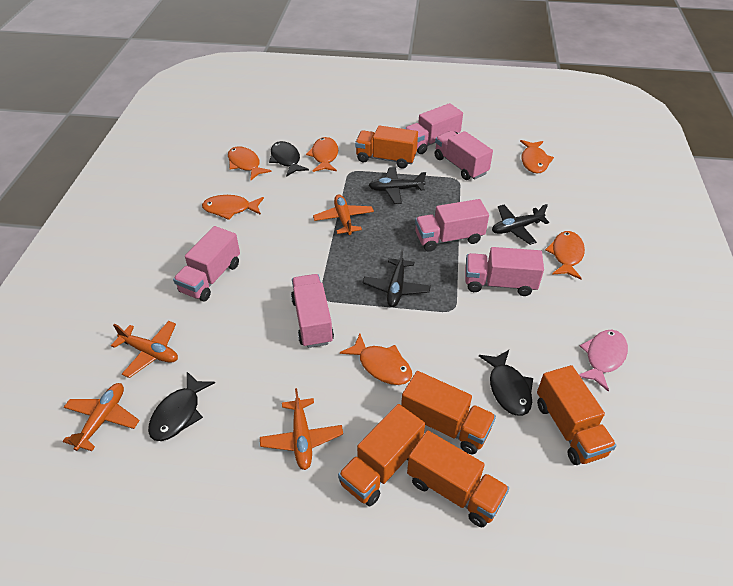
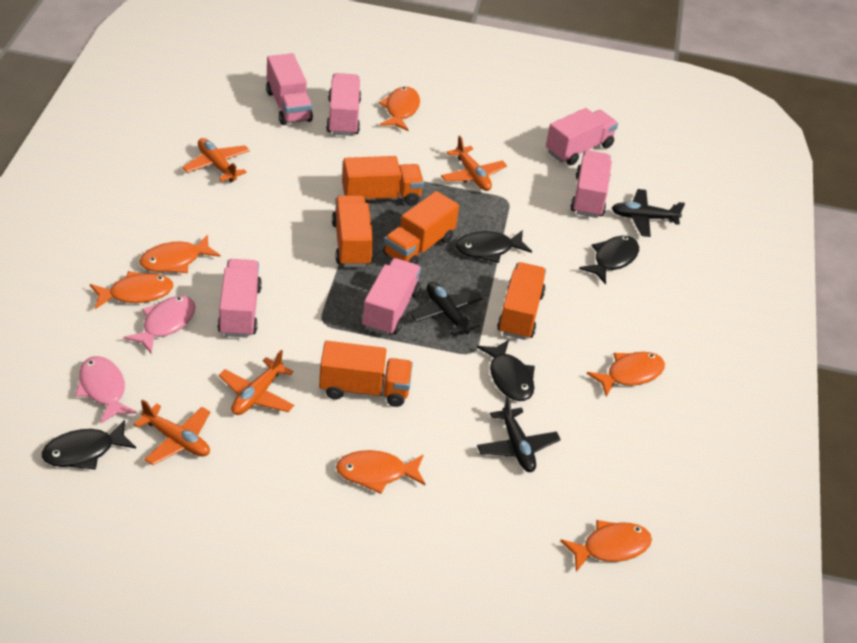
black fish: 3 -> 4
pink fish: 1 -> 2

